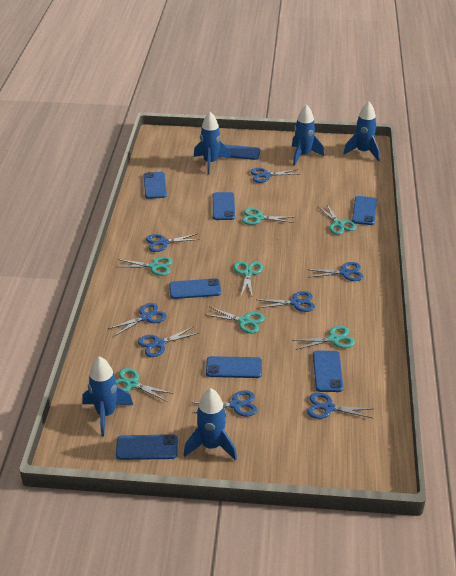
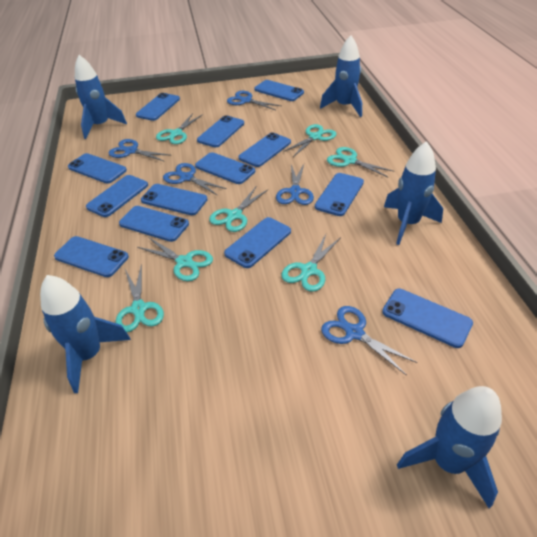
blue phone: 8 -> 13
blue scissors: 8 -> 5

